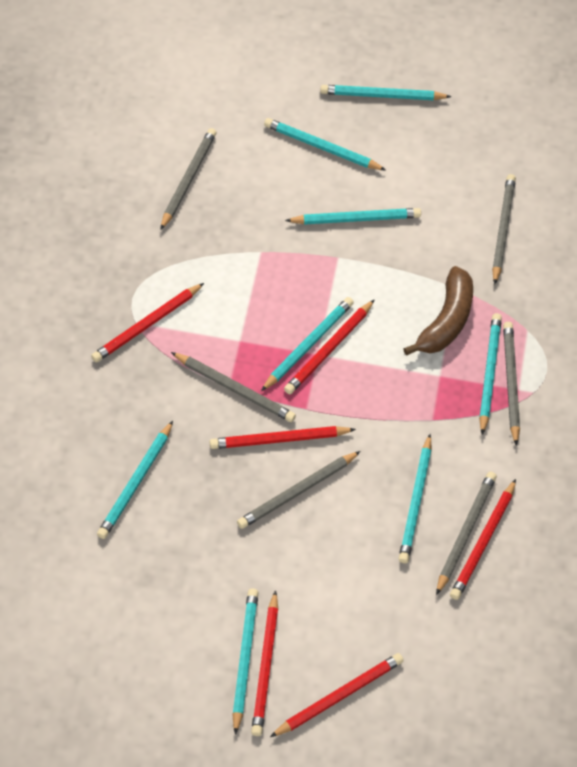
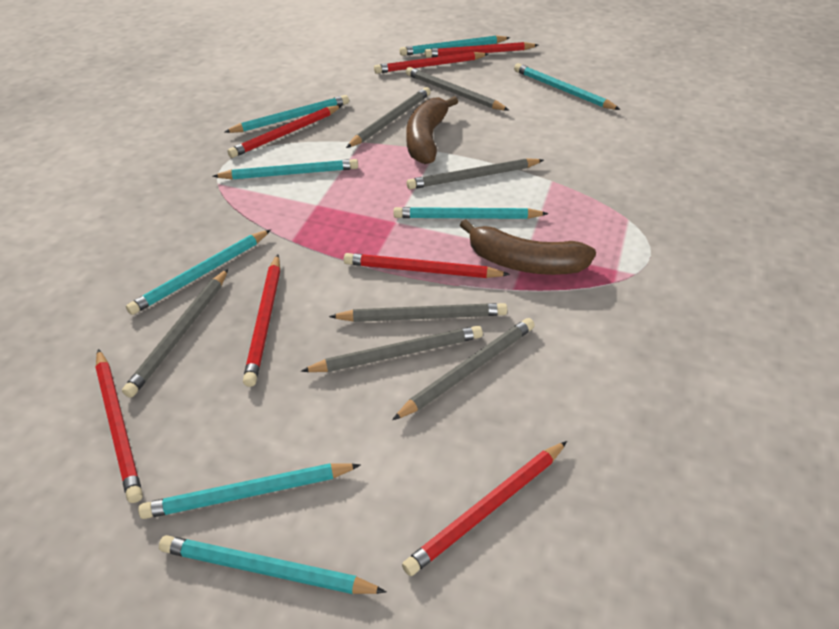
brown banana: 1 -> 2
grey pencil: 6 -> 7
red pencil: 6 -> 7

